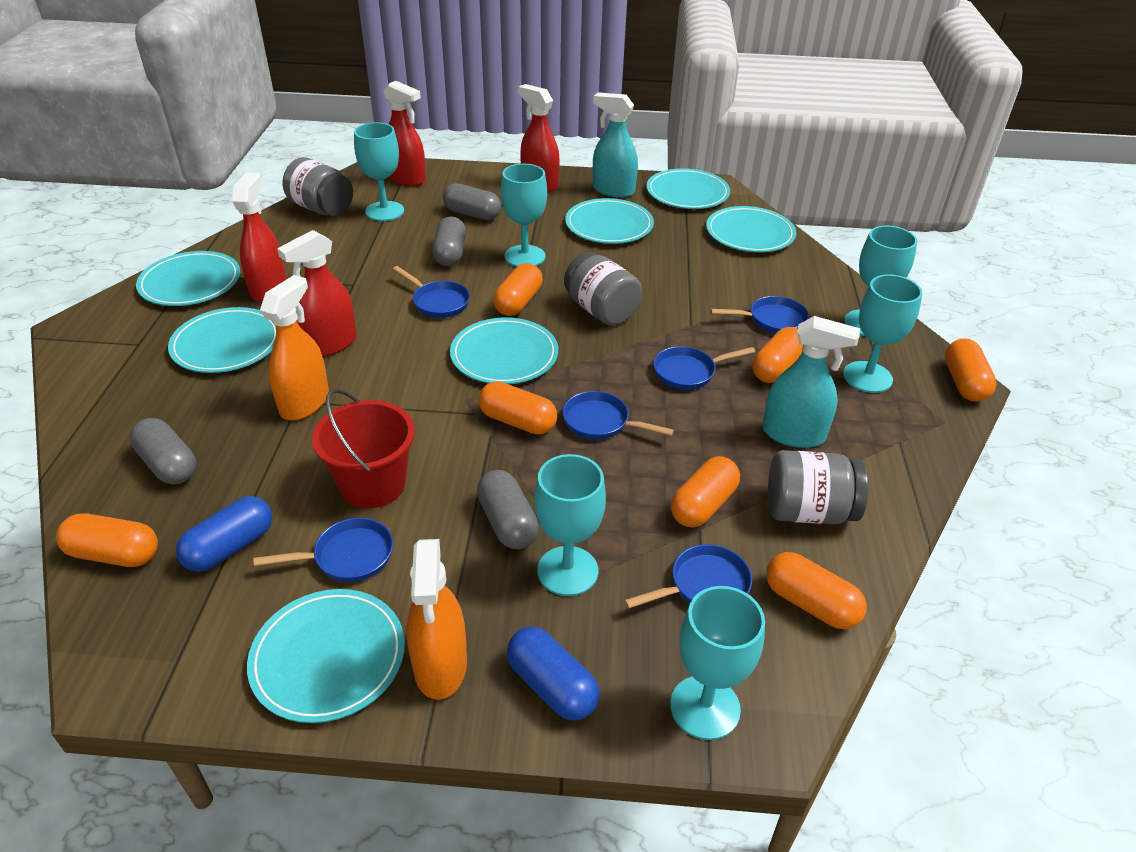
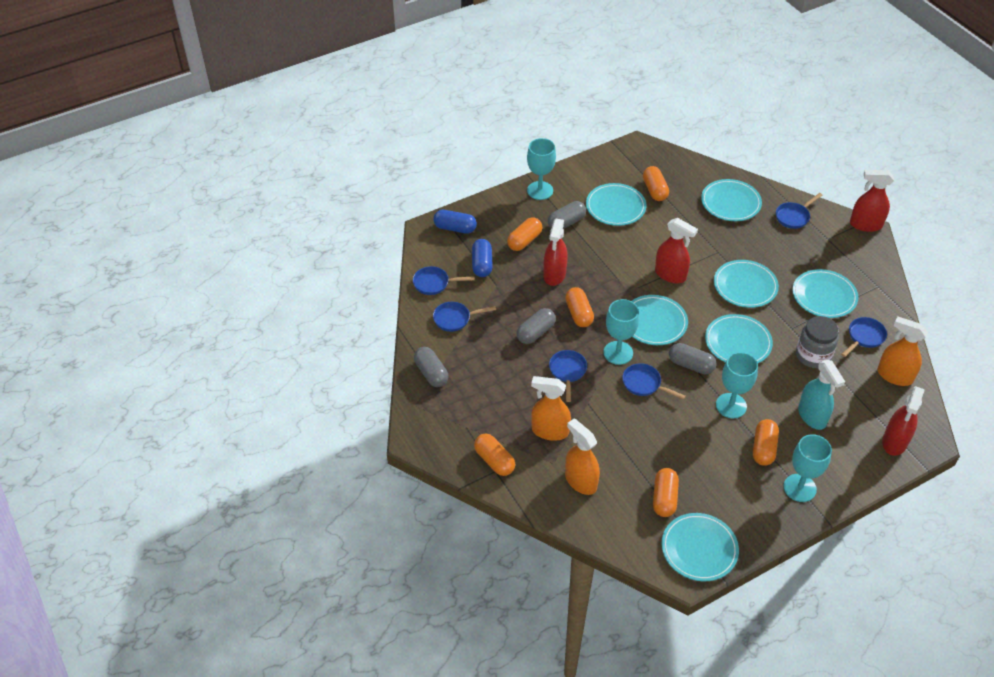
grey jar: 3 -> 1
orange capsule: 7 -> 6
orange spray bottle: 2 -> 3
red bucket: 1 -> 0
turquoise goblet: 6 -> 4
turquoise spray bottle: 2 -> 1

